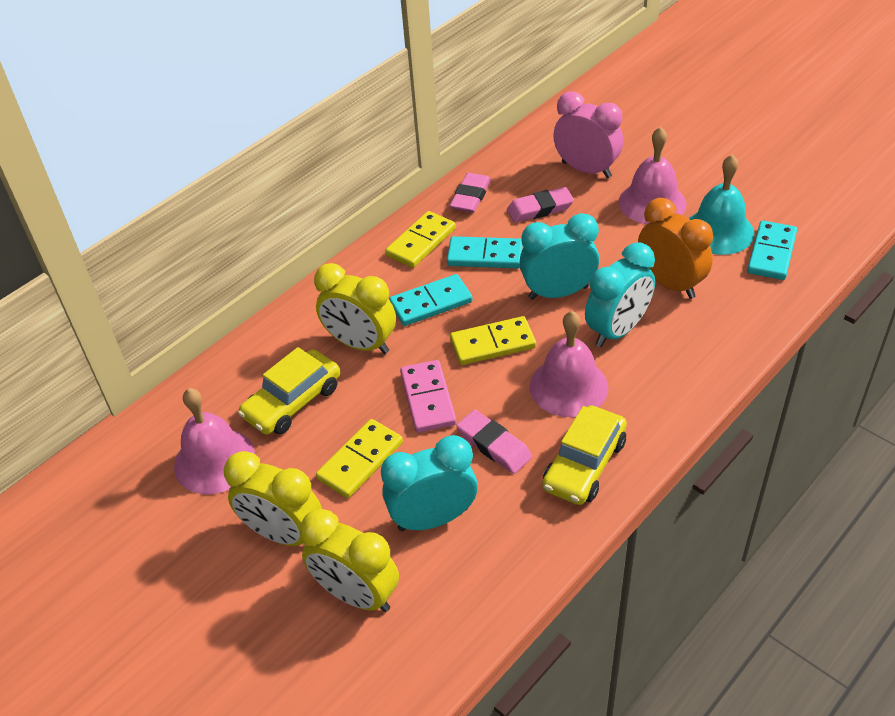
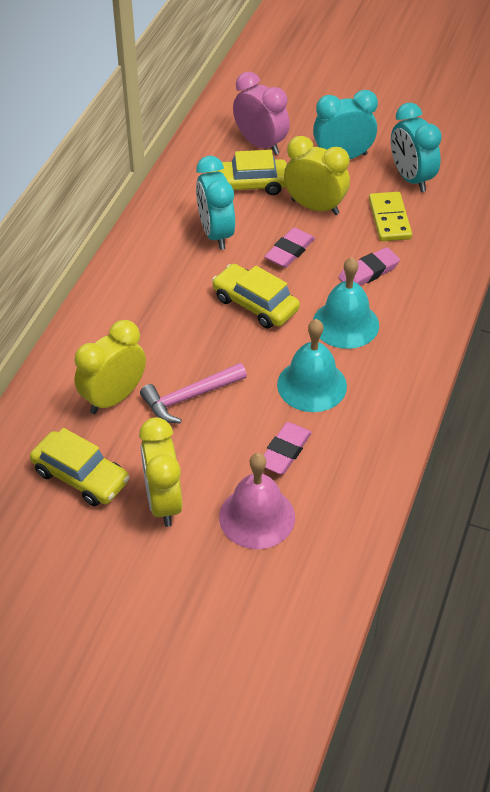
orange clock: 1 -> 0
pink bell: 3 -> 1
pink domino: 1 -> 0
pink hammer: 0 -> 1
turquoise bell: 1 -> 2
turquoise domino: 3 -> 0
yellow car: 2 -> 3
yellow domino: 3 -> 1

